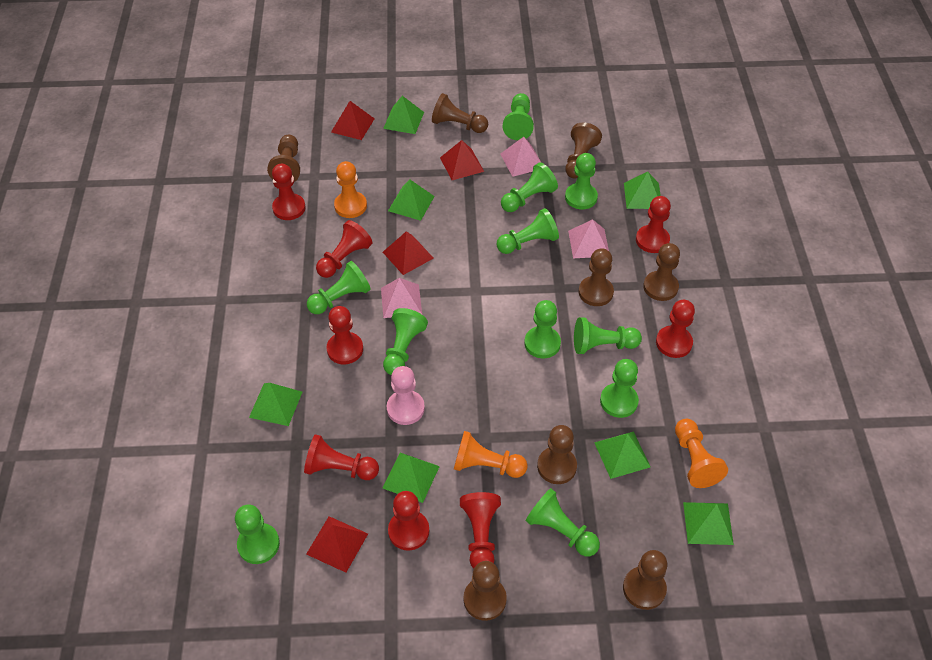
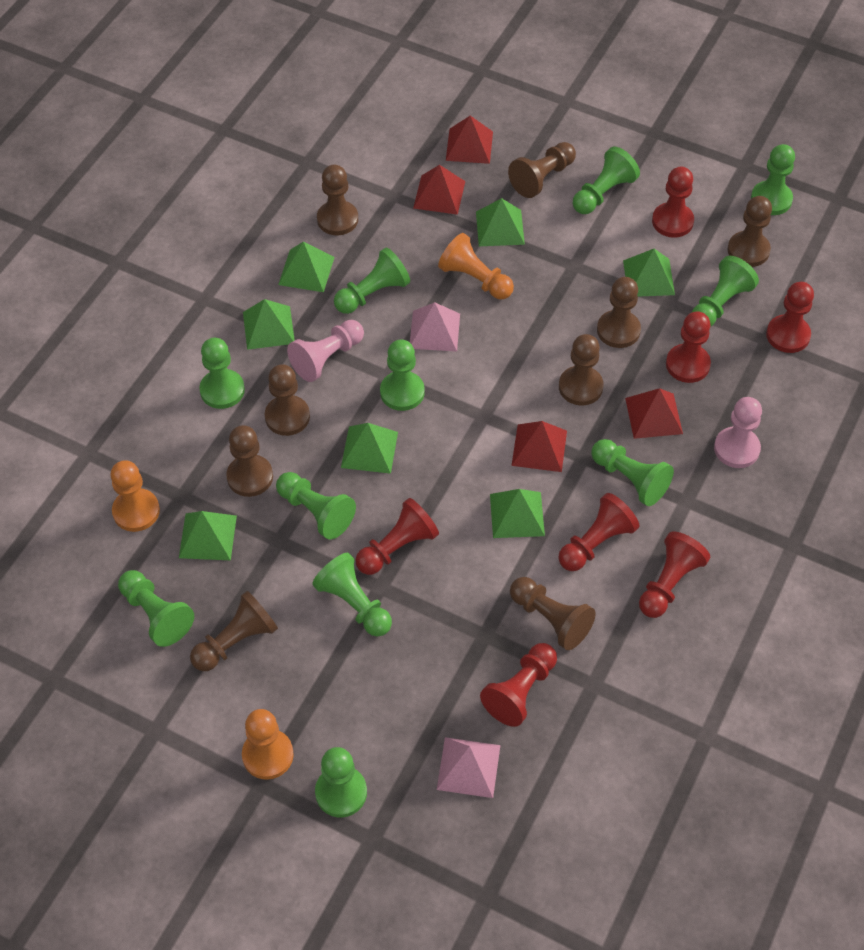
brown pawn: 8 -> 9
pink pawn: 1 -> 2
pink pyramid: 3 -> 2
red pawn: 8 -> 7

